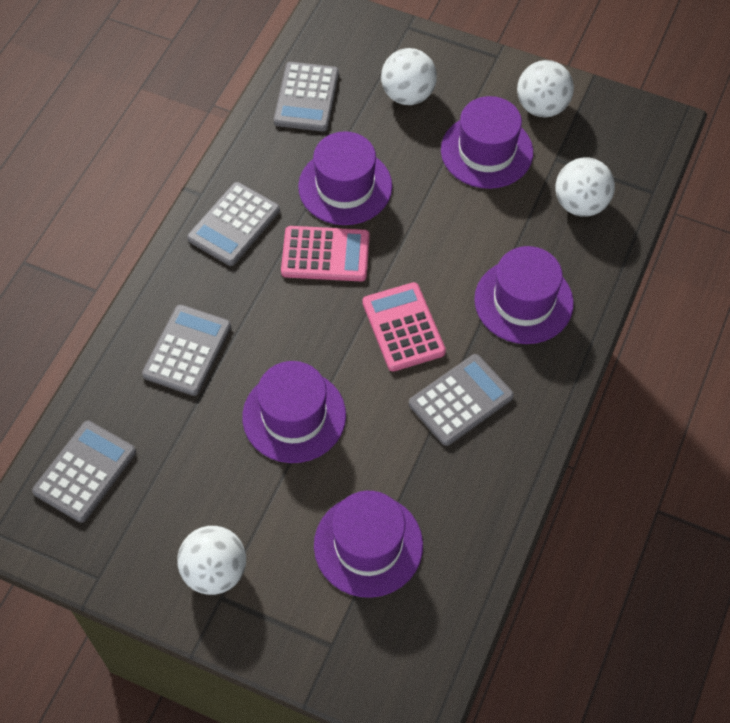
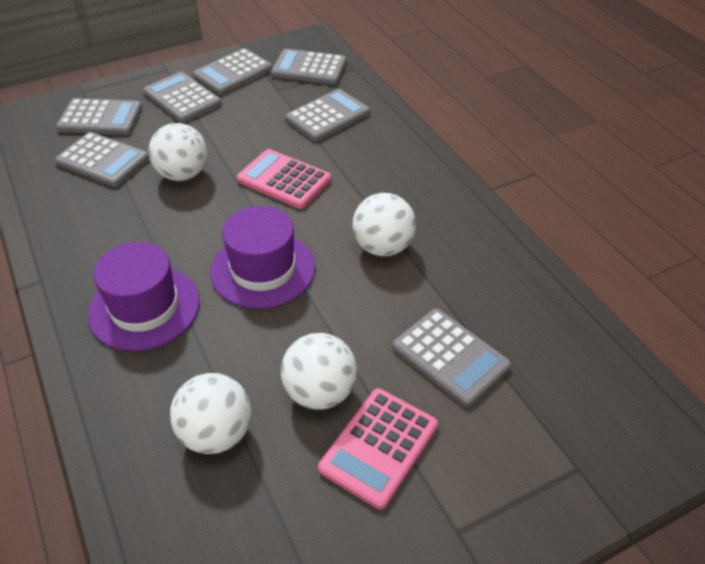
grey calculator: 5 -> 7
purple hat: 5 -> 2

